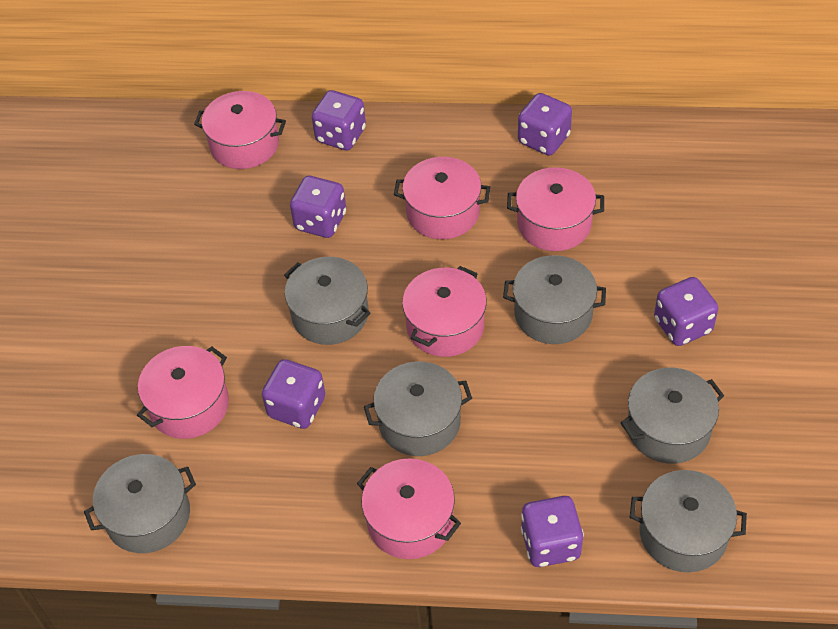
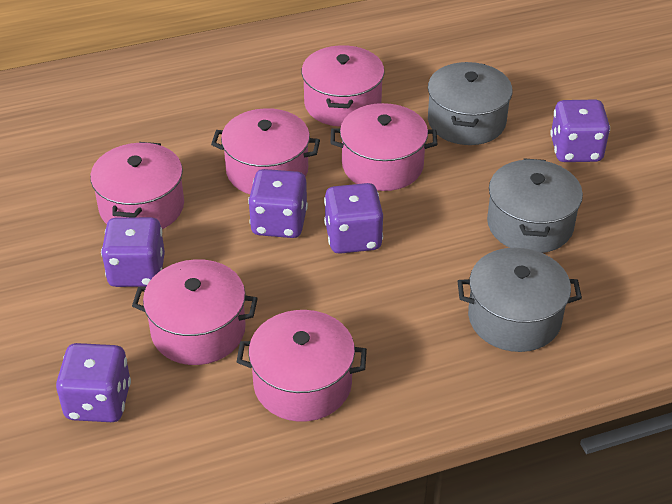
grey pot: 6 -> 3
purple dice: 6 -> 5

